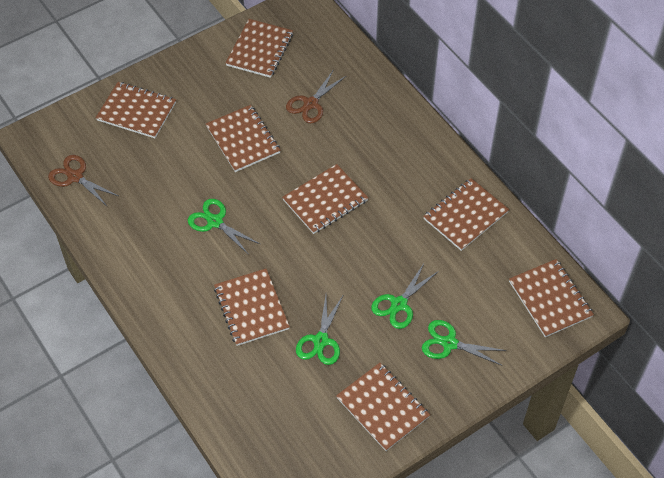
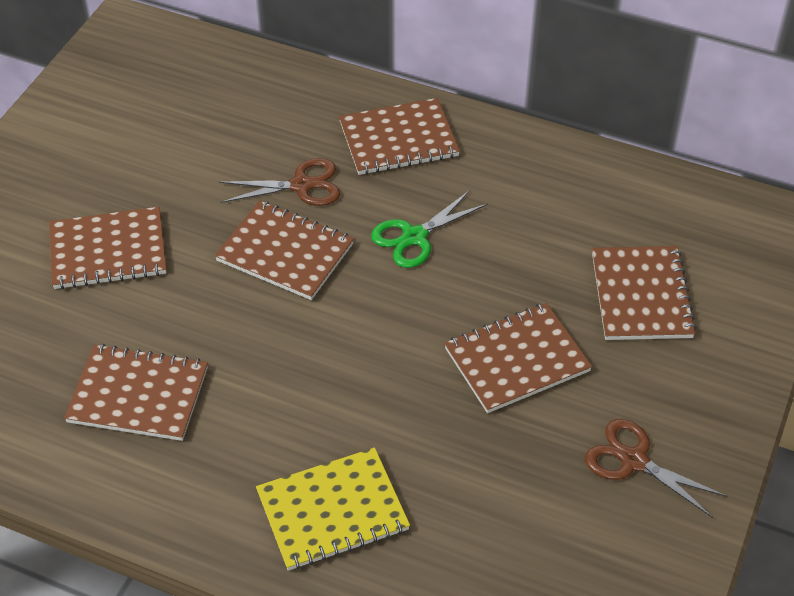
brown notebook: 8 -> 6
green scissors: 4 -> 1
yellow notebook: 0 -> 1

